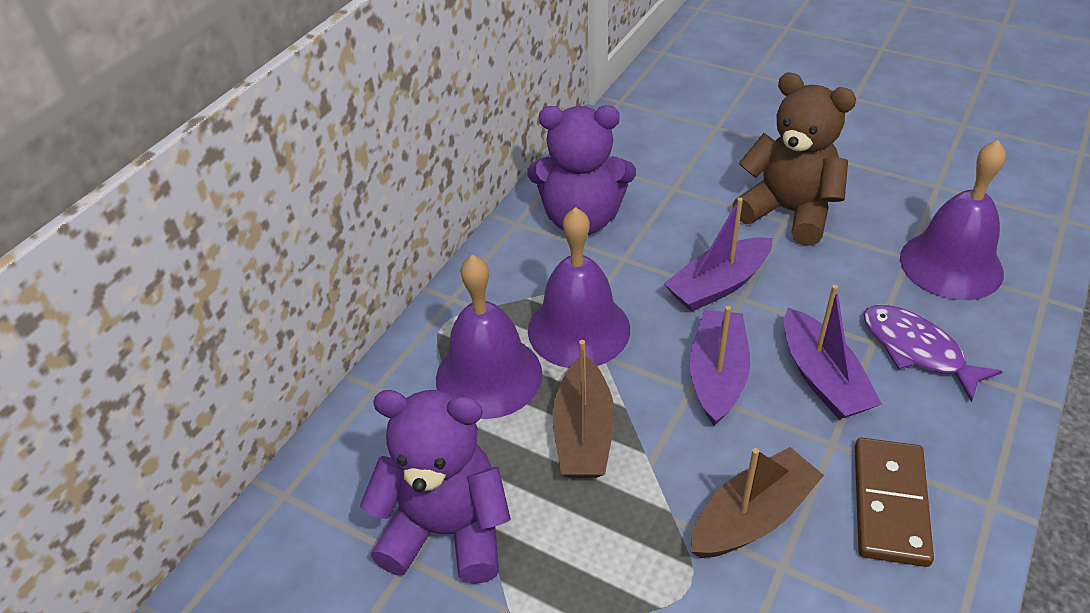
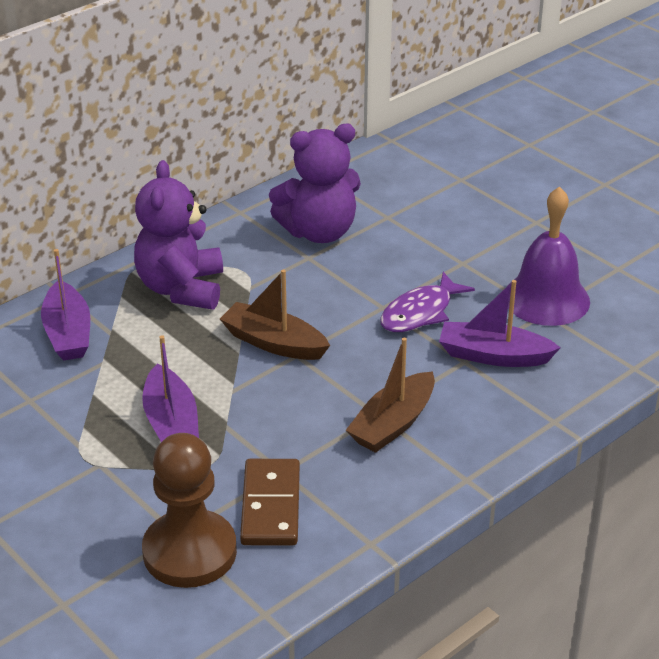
brown pawn: 0 -> 1
brown teddy bear: 1 -> 0
purple bell: 3 -> 1

